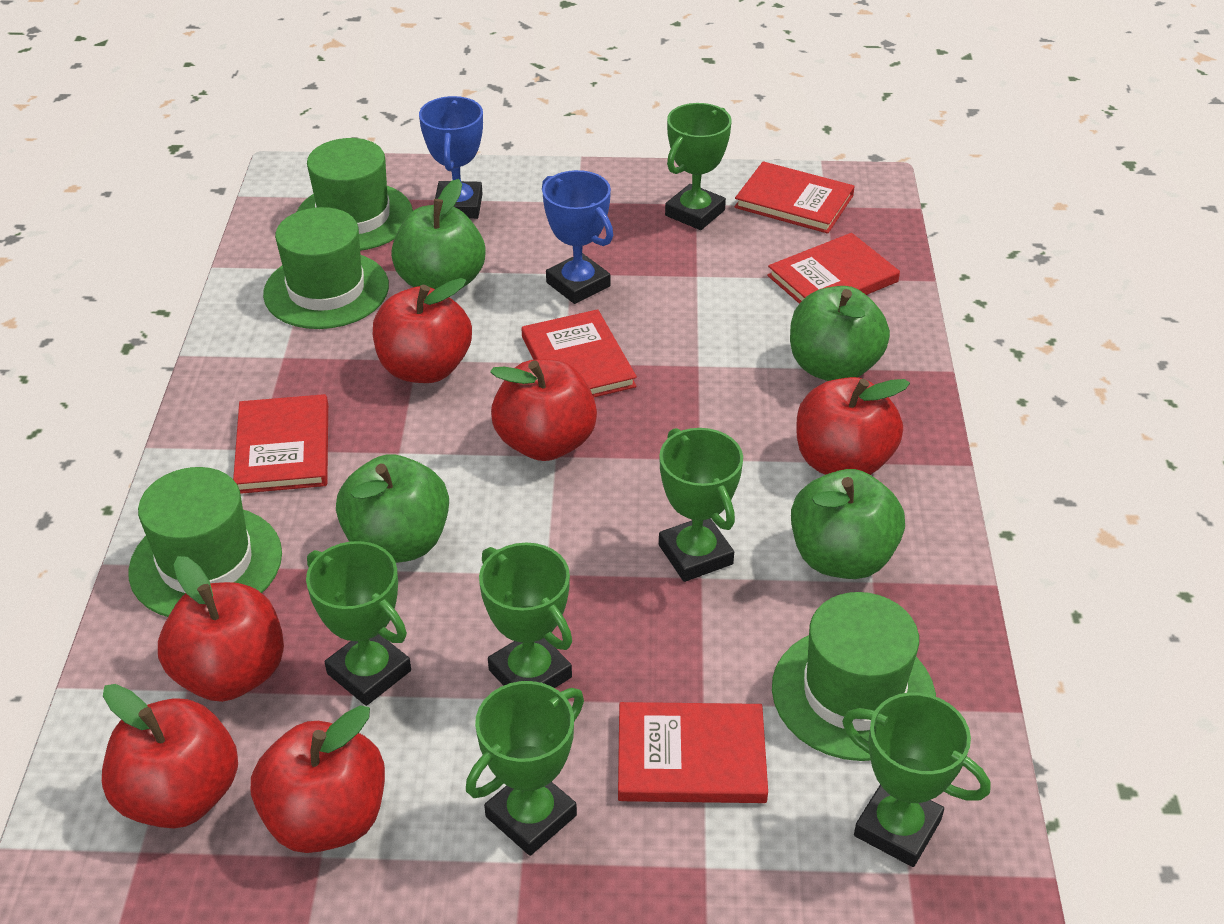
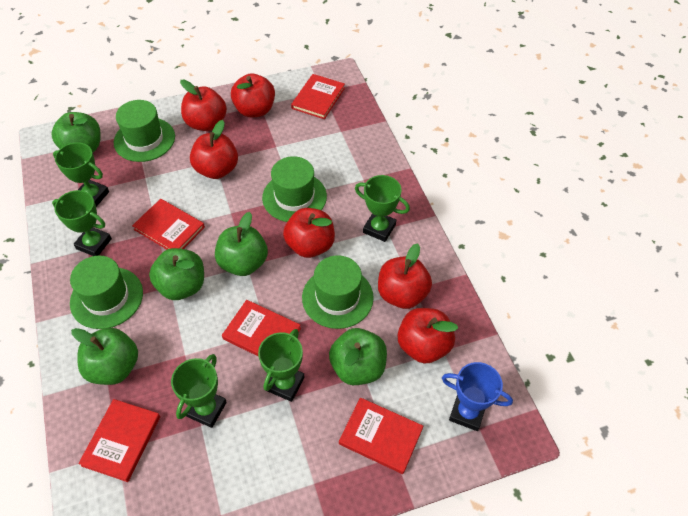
blue trophy: 2 -> 1
green apple: 4 -> 5
green trophy: 6 -> 5

